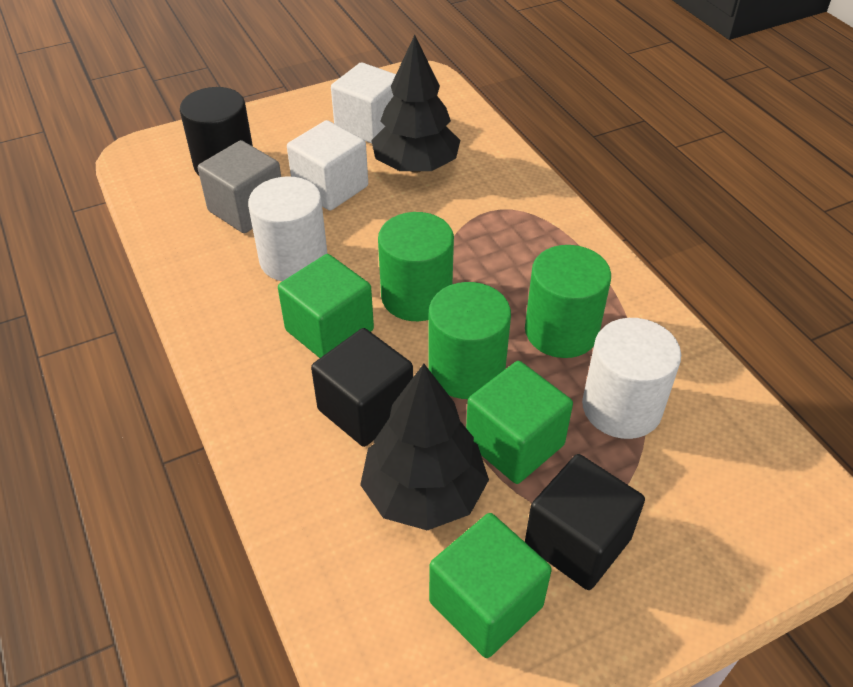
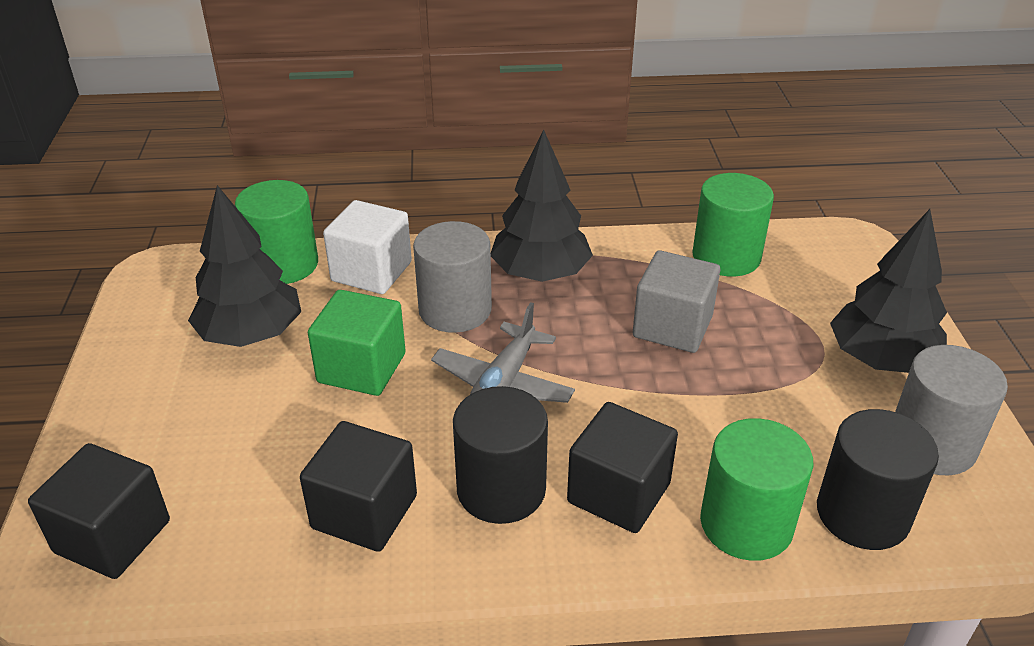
black cube: 2 -> 3
black cylinder: 1 -> 2
black tree: 2 -> 3
green cube: 3 -> 1
grey cylinder: 0 -> 2
grey plane: 0 -> 1
white cube: 2 -> 1
white cylinder: 2 -> 0

